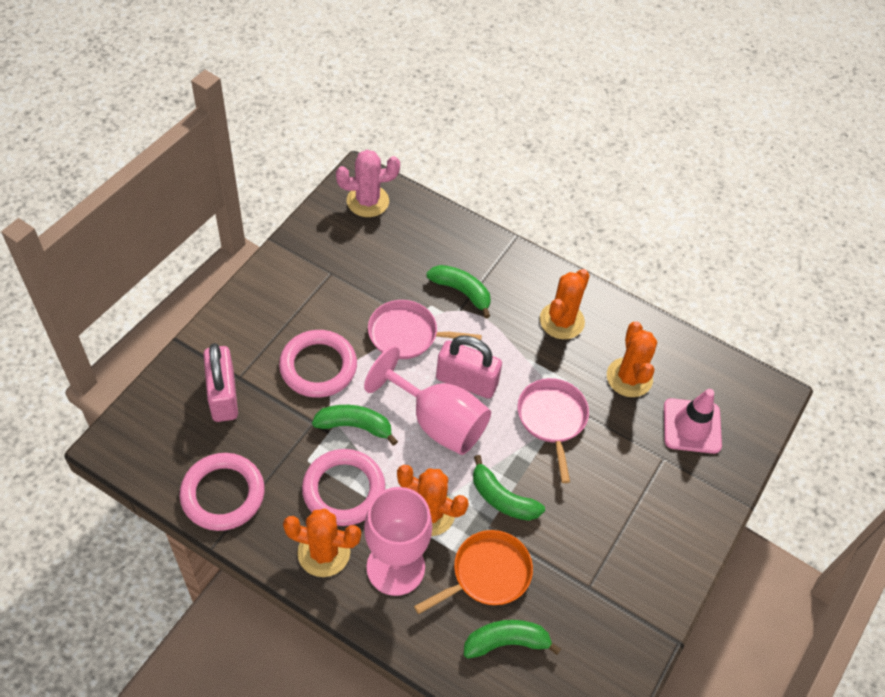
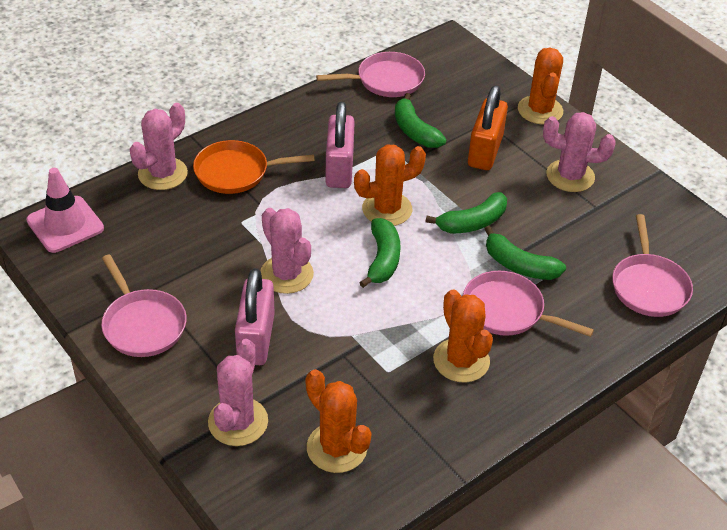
orange padlock: 0 -> 1
pink cactus: 1 -> 4
pink goblet: 2 -> 0
pink pan: 2 -> 4
pink ring: 3 -> 0

